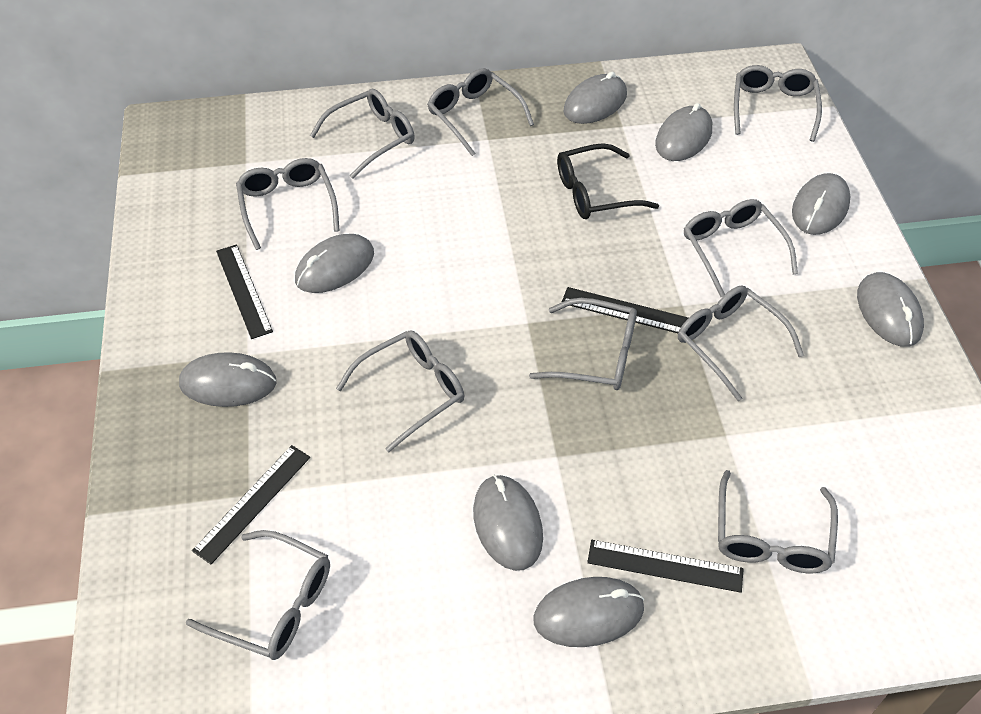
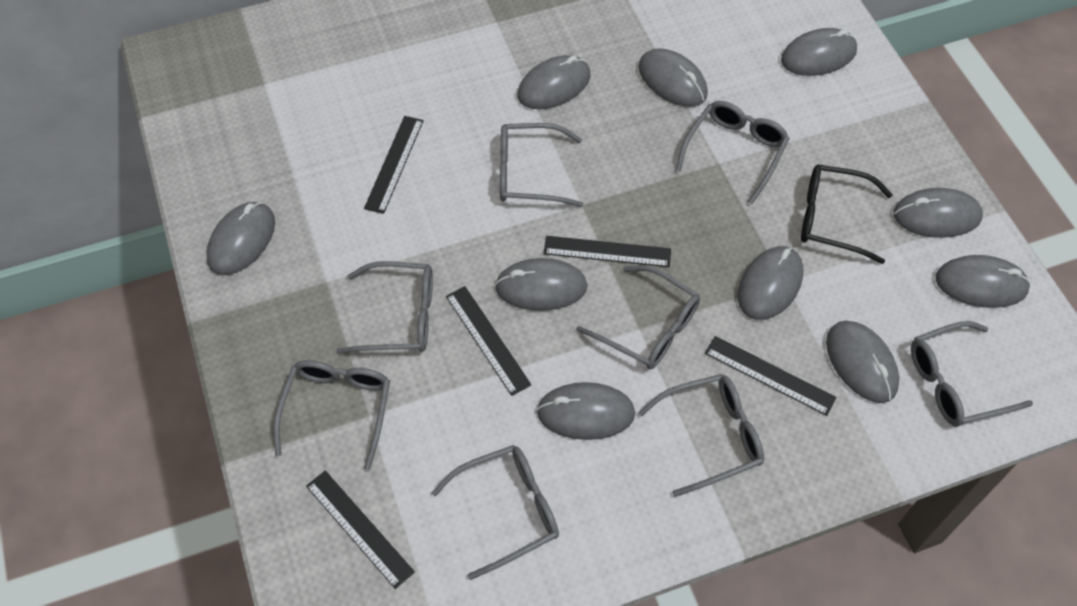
black ruler: 4 -> 5
grey glasses: 10 -> 8
grey mouse: 8 -> 10

